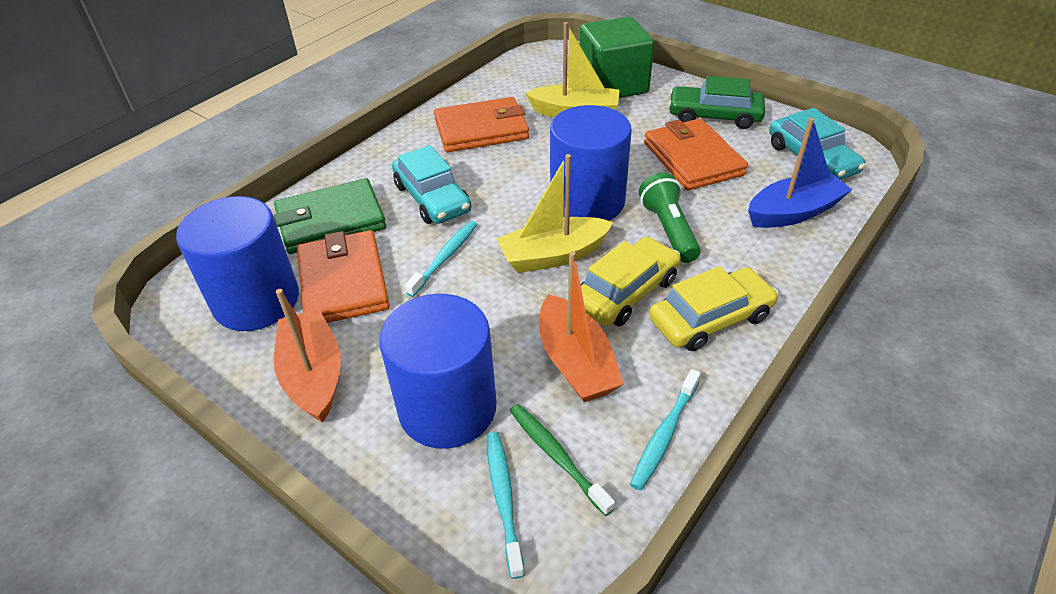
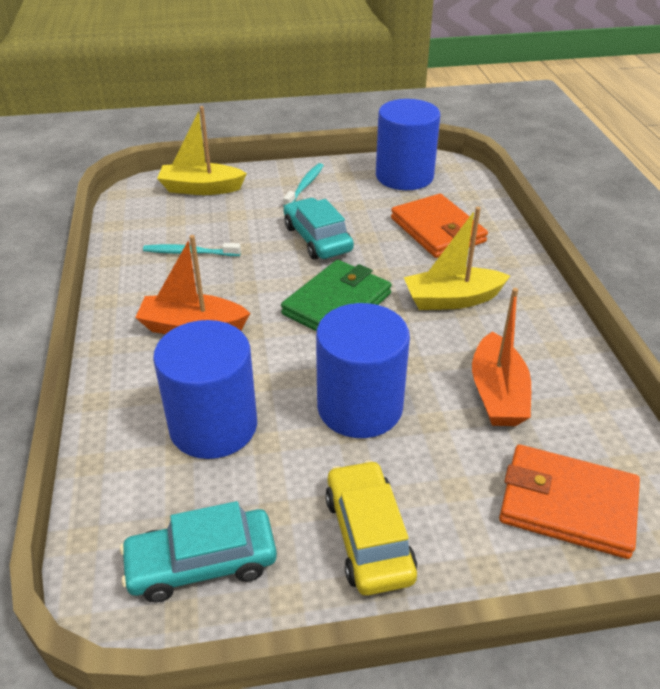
blue boat: 1 -> 0
green car: 1 -> 0
green cube: 1 -> 0
green flashlight: 1 -> 0
green toothbrush: 1 -> 0
orange wallet: 3 -> 2
turquoise toothbrush: 3 -> 2
yellow car: 2 -> 1

